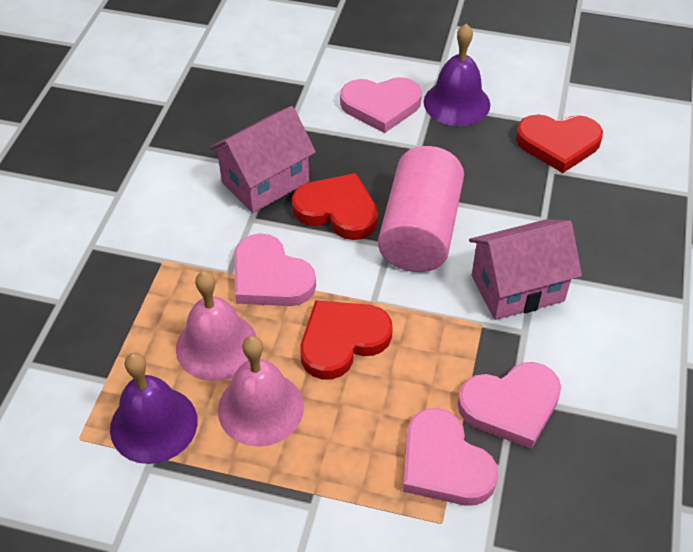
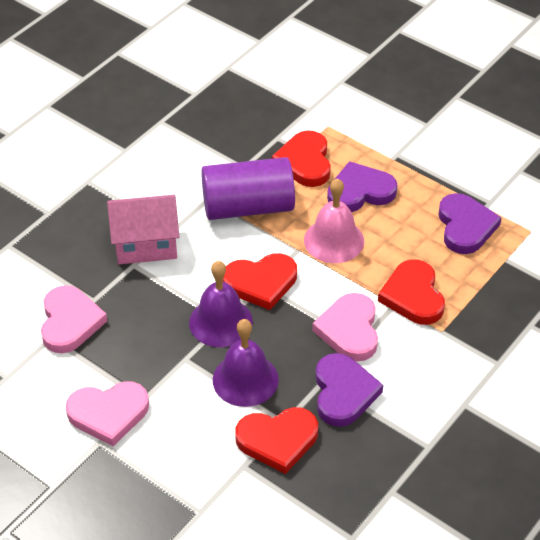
pink bell: 2 -> 1
pink cylinder: 1 -> 0
pink heart: 4 -> 3
pink house: 2 -> 1
purple cylinder: 0 -> 1
purple heart: 0 -> 3
red heart: 3 -> 4

